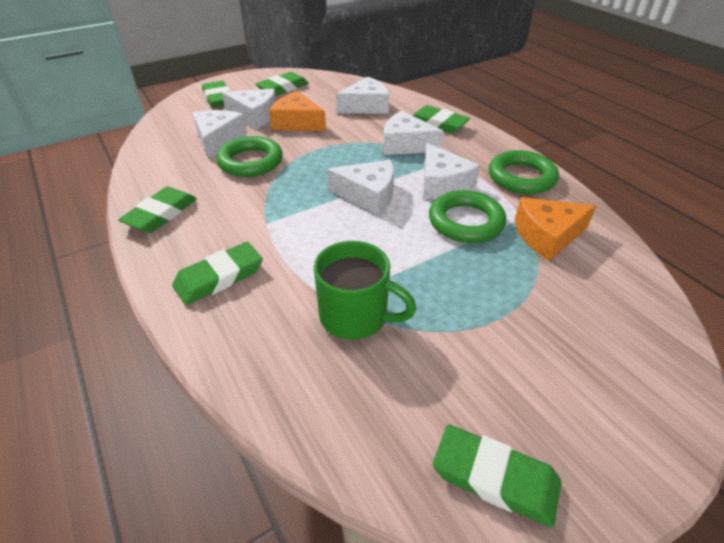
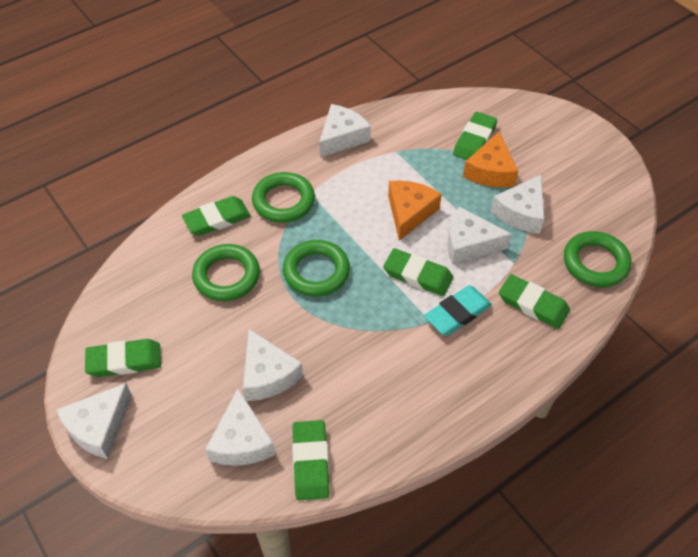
green mug: 1 -> 0
green ring: 3 -> 4
turquoise eraser: 0 -> 1

